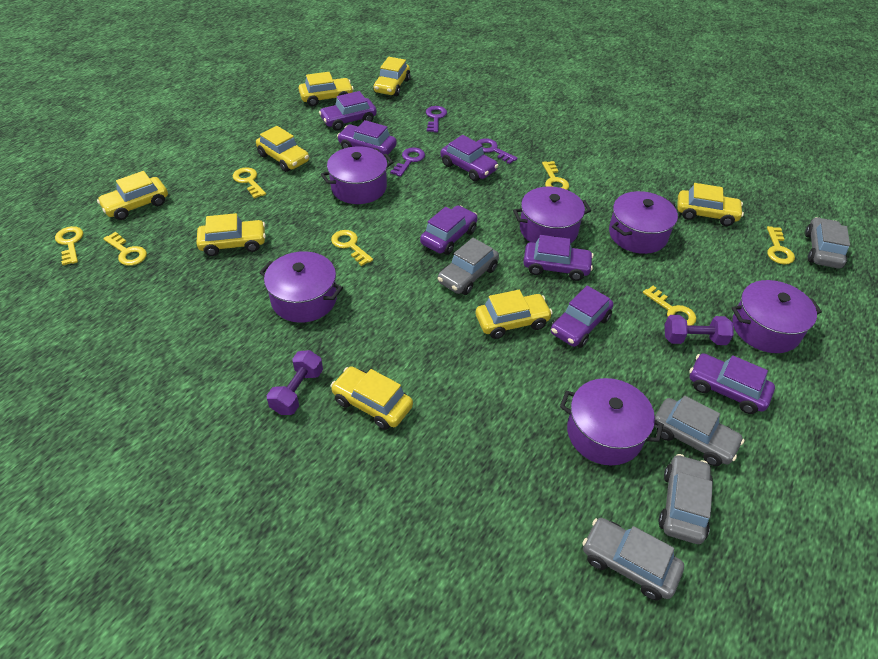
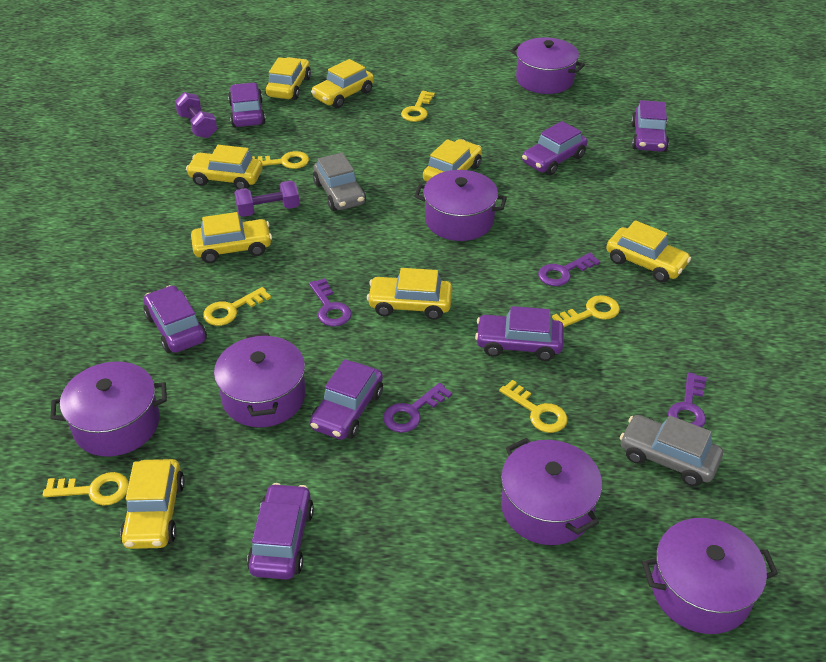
grey car: 5 -> 2
purple key: 3 -> 4
yellow key: 7 -> 6

